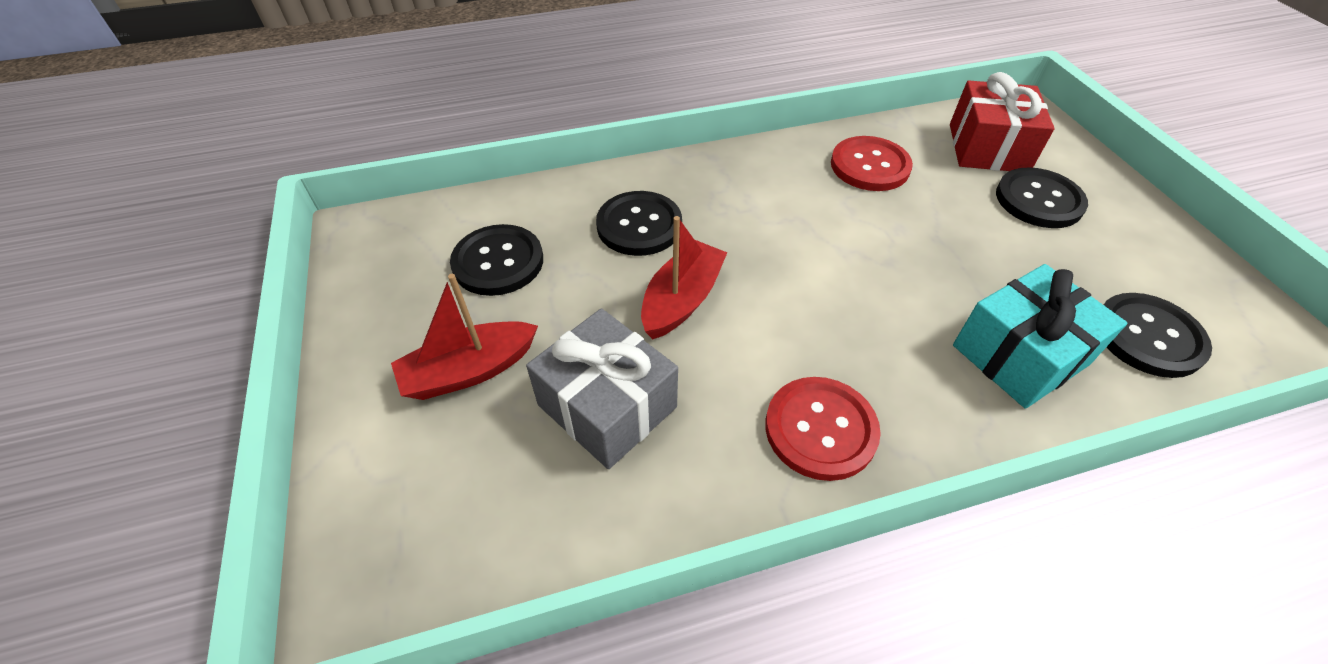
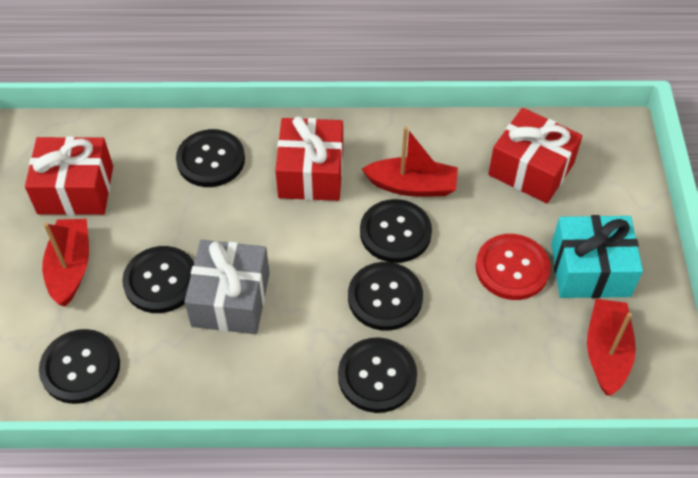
black button: 4 -> 6
red boat: 2 -> 3
red button: 2 -> 1
red gift: 1 -> 3

